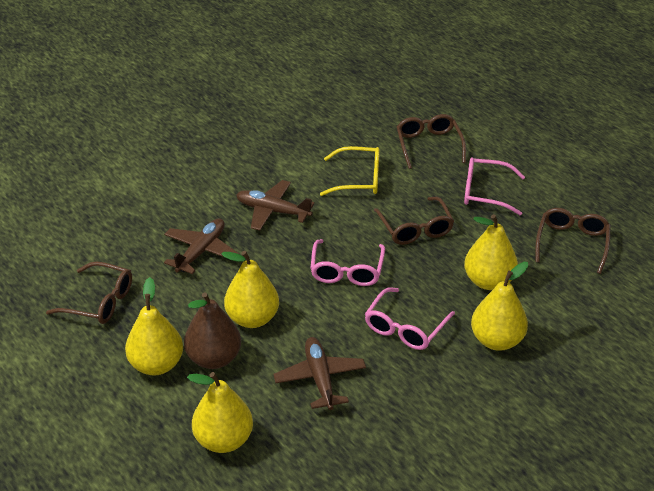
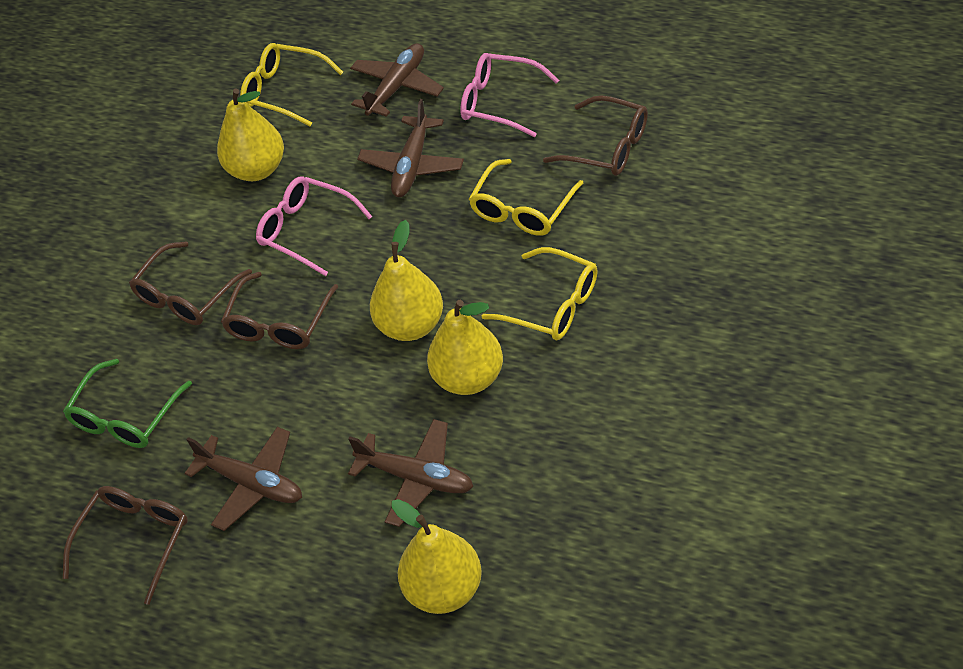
brown pear: 1 -> 0
brown plane: 3 -> 4
green glasses: 0 -> 1
pink glasses: 3 -> 2
yellow glasses: 1 -> 3
yellow pear: 5 -> 4

